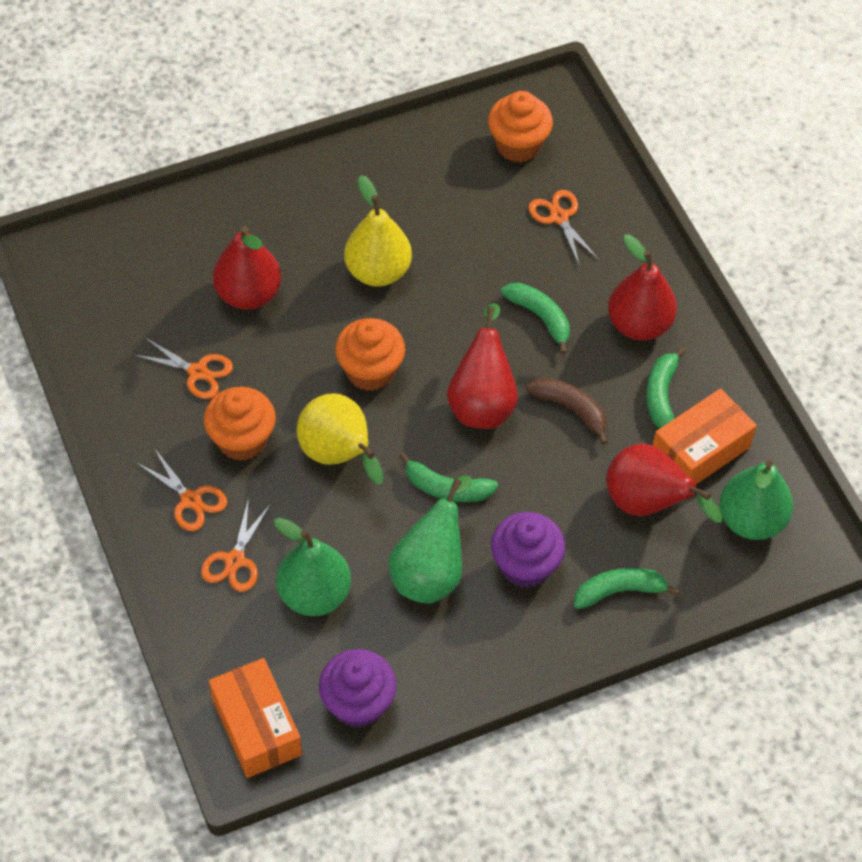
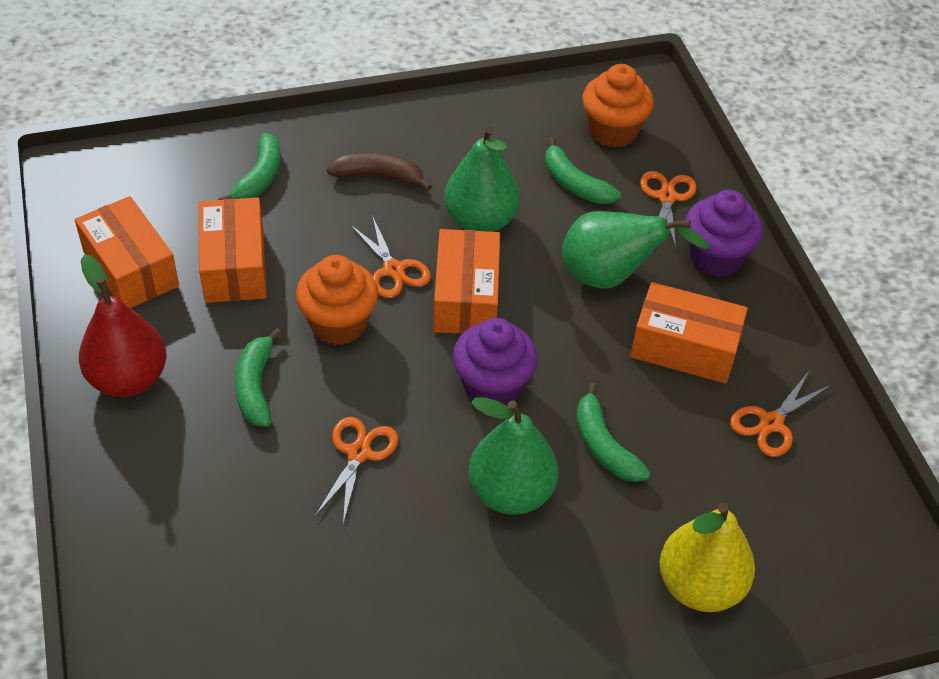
orange box: 2 -> 4
orange cupcake: 3 -> 2
red pear: 4 -> 1
yellow pear: 2 -> 1

